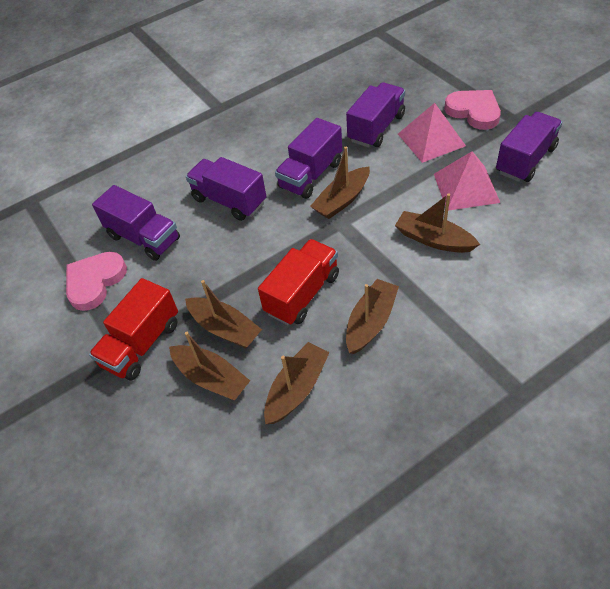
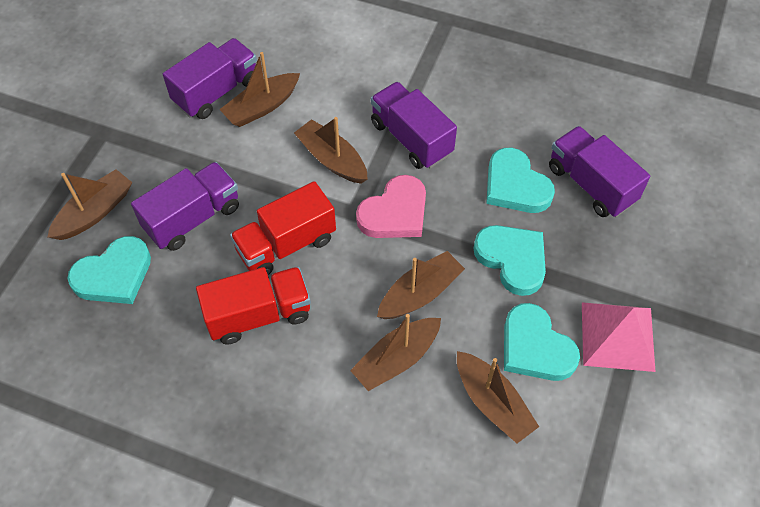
pink heart: 2 -> 1
pink pyramid: 2 -> 1
purple truck: 5 -> 4
turquoise heart: 0 -> 4

